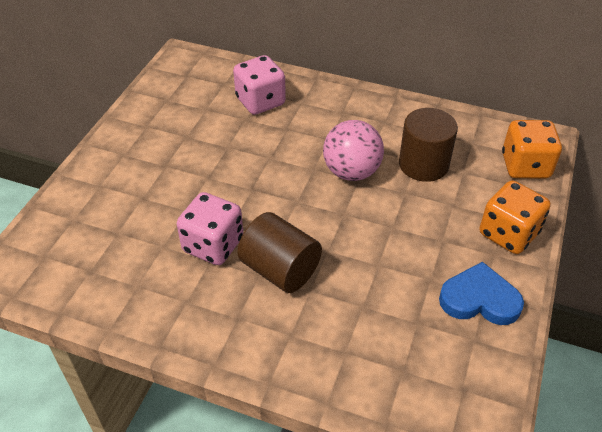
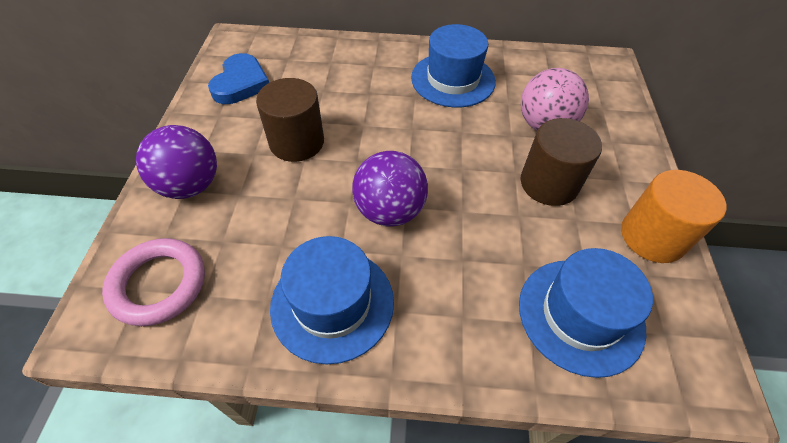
blue hat: 0 -> 3
orange cylinder: 0 -> 1
orange dice: 2 -> 0
pink dice: 2 -> 0
pink ring: 0 -> 1
purple ball: 0 -> 2

